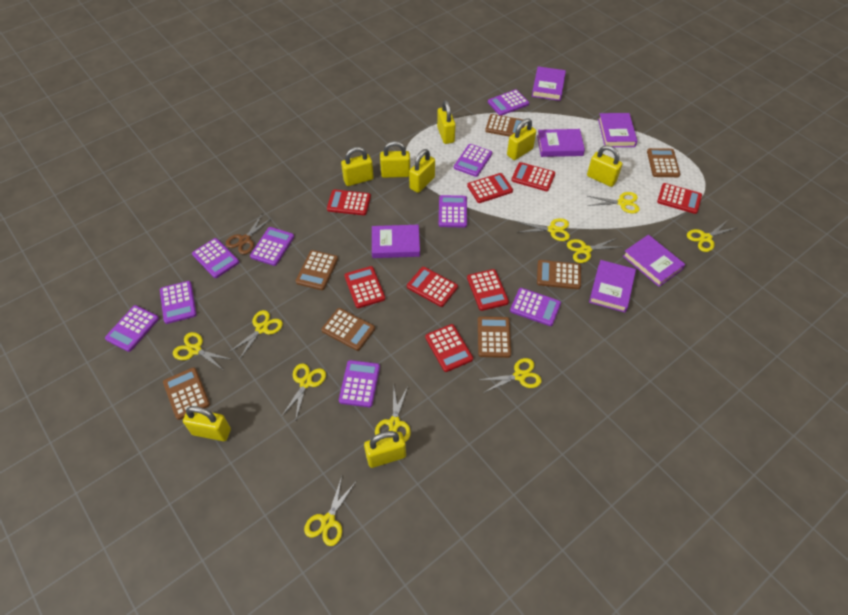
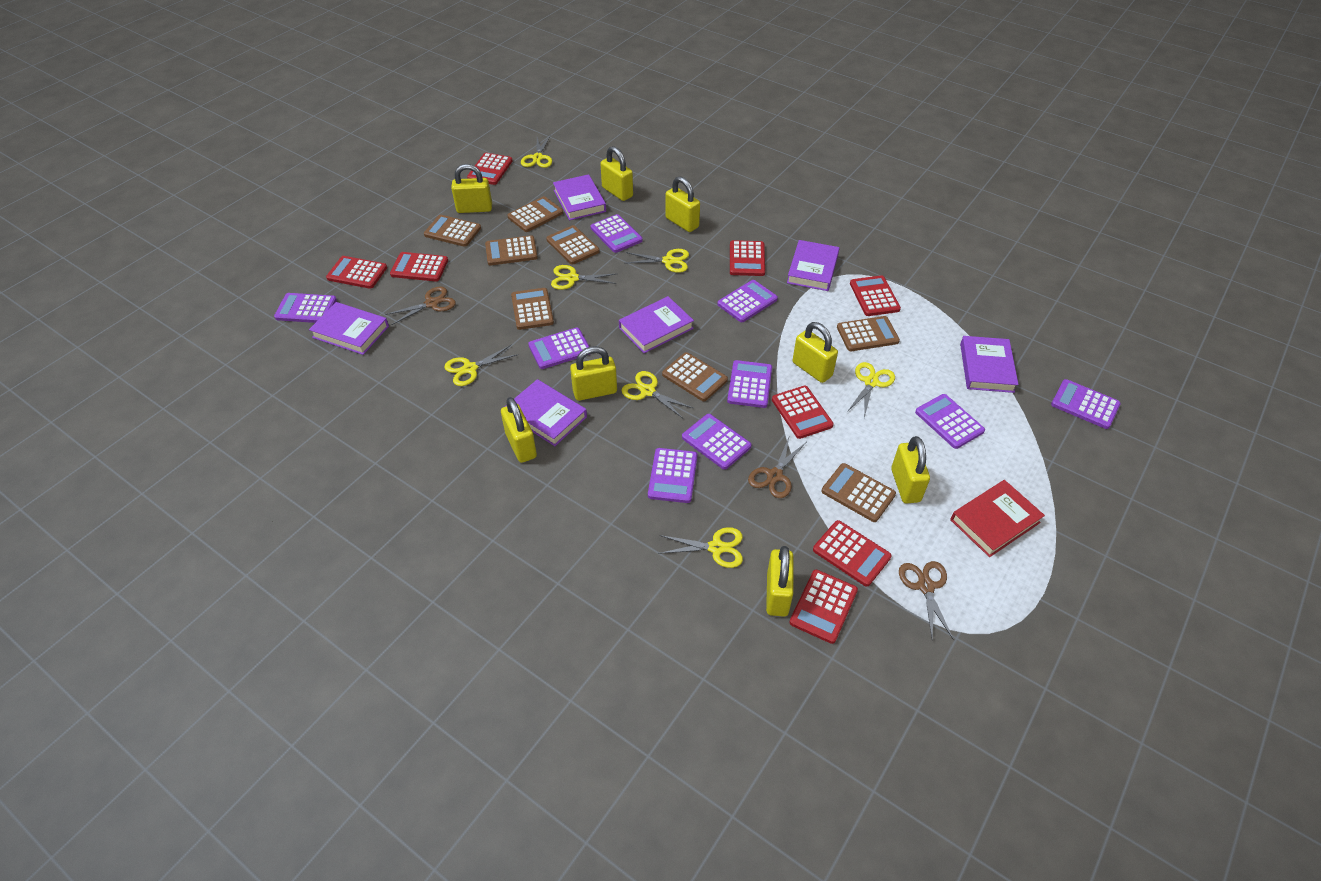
brown calculator: 7 -> 8
brown scissors: 1 -> 3
red book: 0 -> 1
yellow scissors: 10 -> 7

